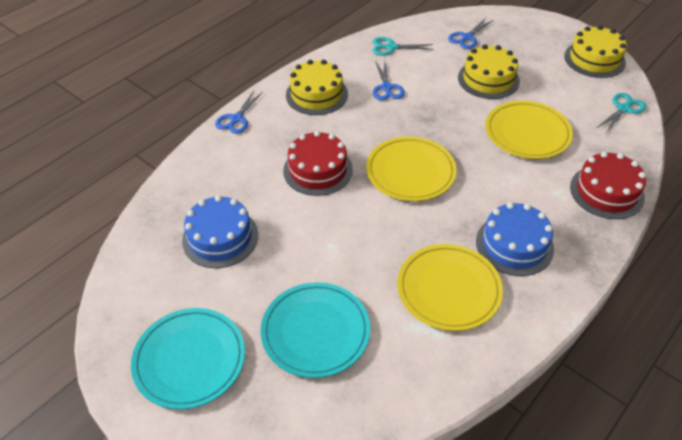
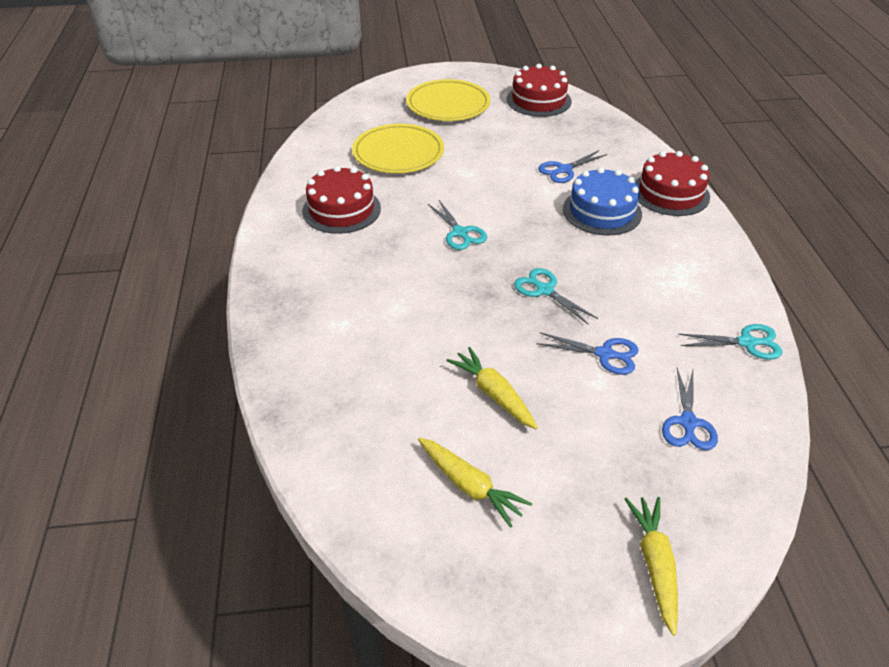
blue cake: 2 -> 1
red cake: 2 -> 3
turquoise plate: 2 -> 0
turquoise scissors: 2 -> 3
yellow cake: 3 -> 0
yellow carrot: 0 -> 3
yellow plate: 3 -> 2

